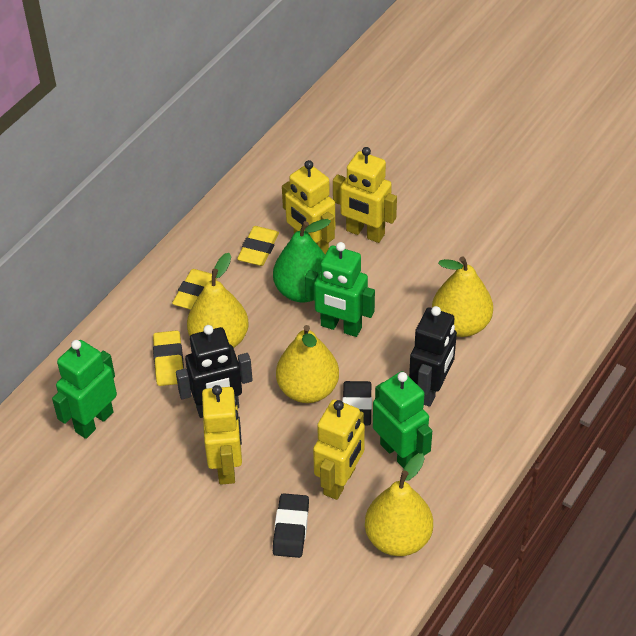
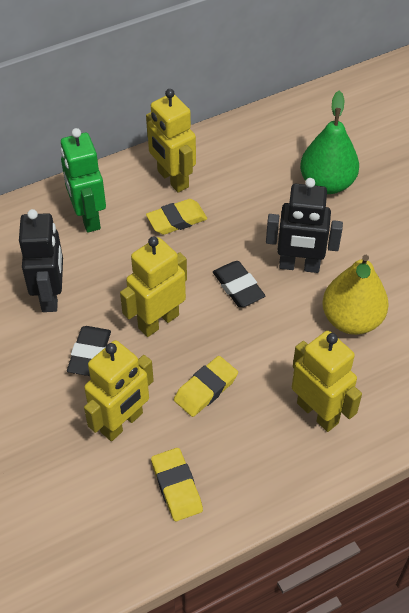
green robot: 3 -> 1
yellow pear: 4 -> 1

